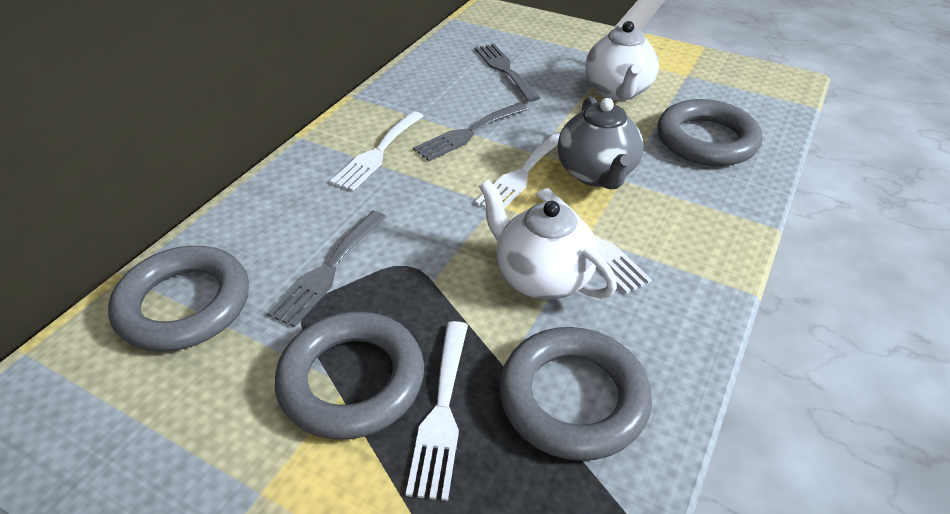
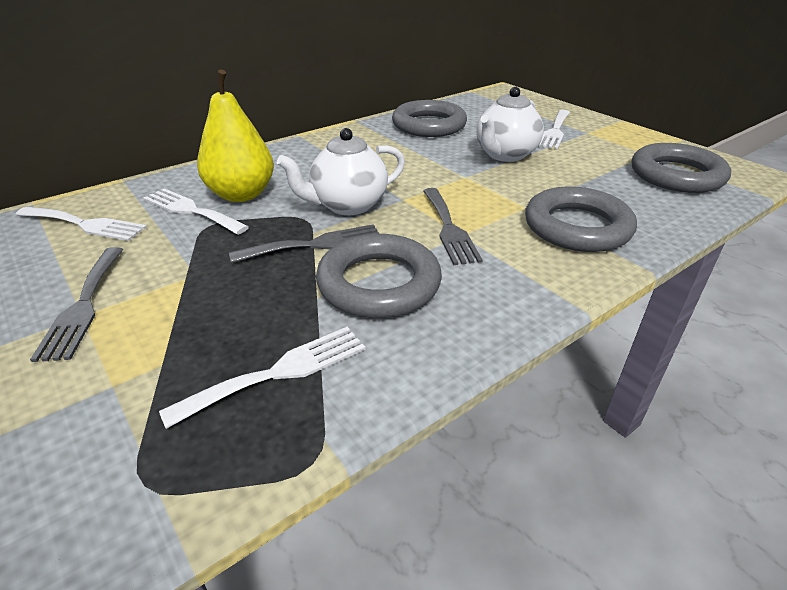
grey teapot: 1 -> 0
yellow pear: 0 -> 1

